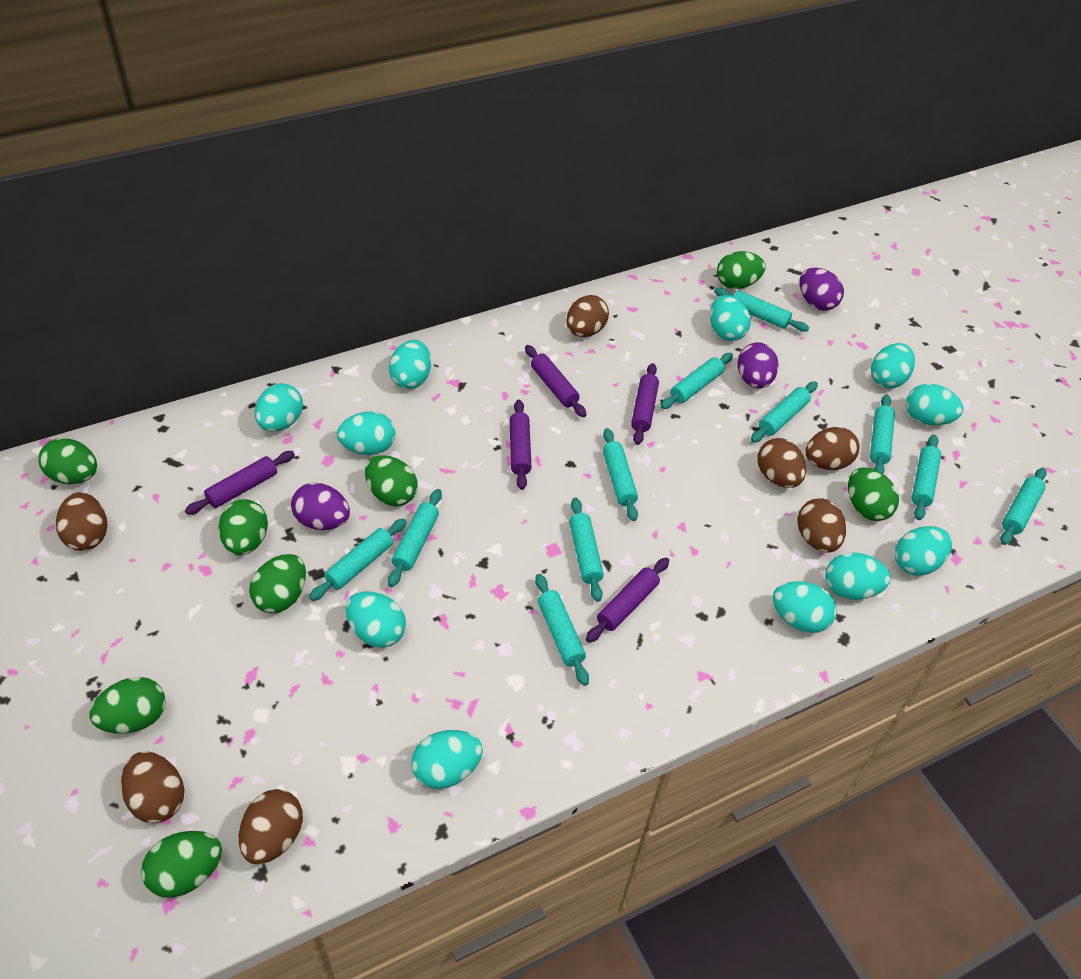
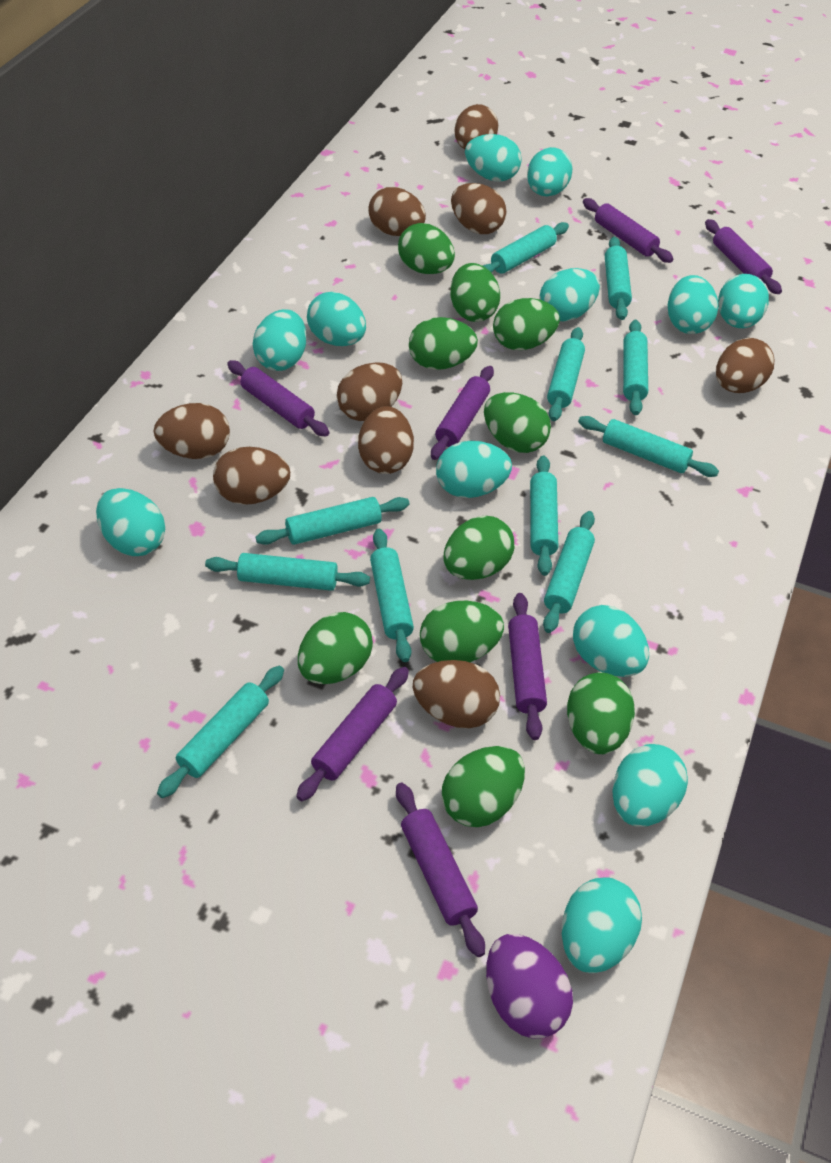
brown egg: 7 -> 9
green egg: 8 -> 10
purple egg: 3 -> 1
purple rolling pin: 5 -> 7
turquoise egg: 11 -> 12

